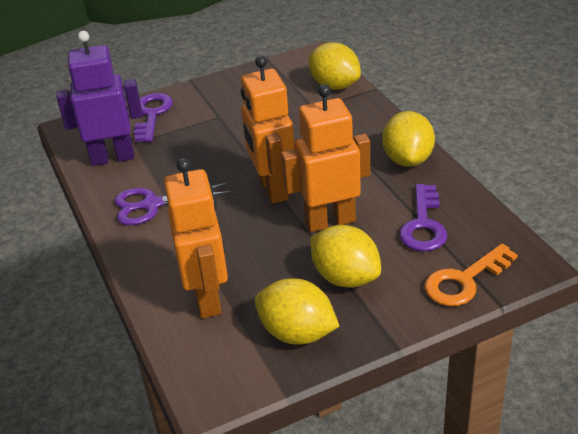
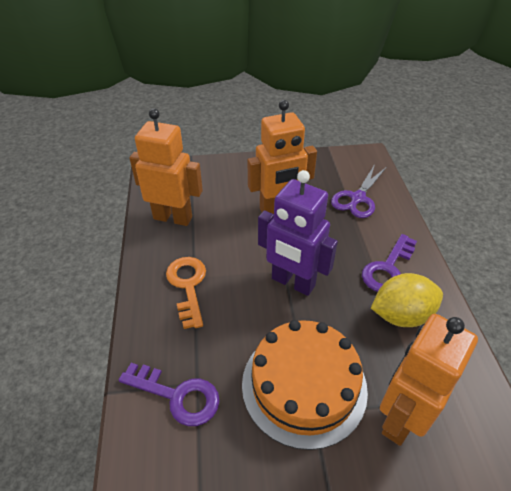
orange cake: 0 -> 1
yellow lemon: 4 -> 1

